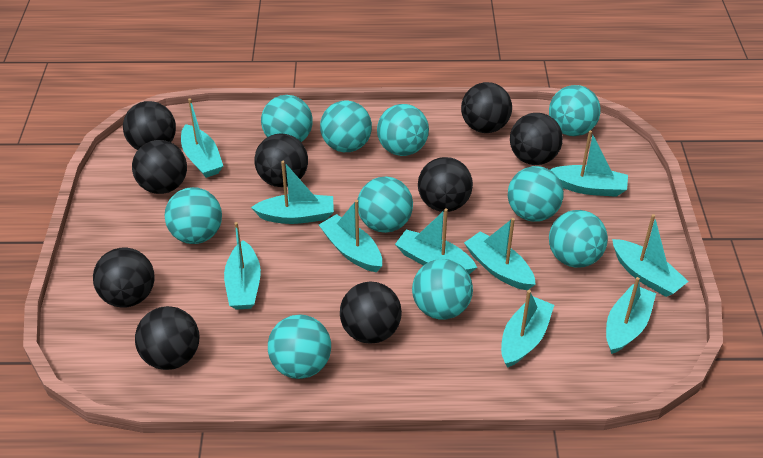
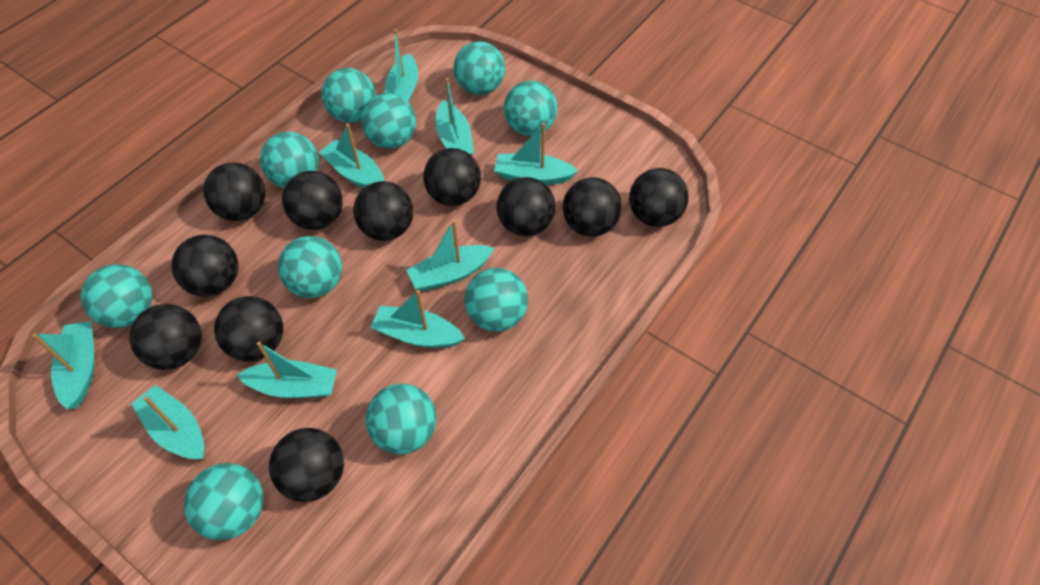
black ball: 9 -> 11
turquoise boat: 10 -> 9

